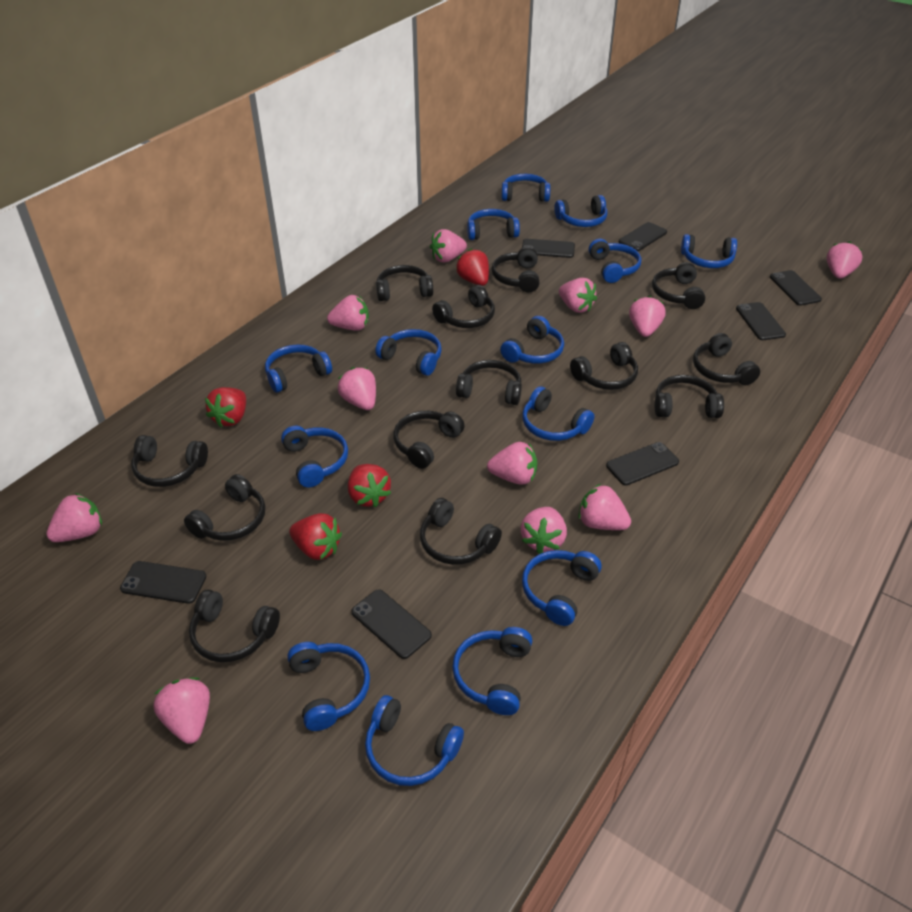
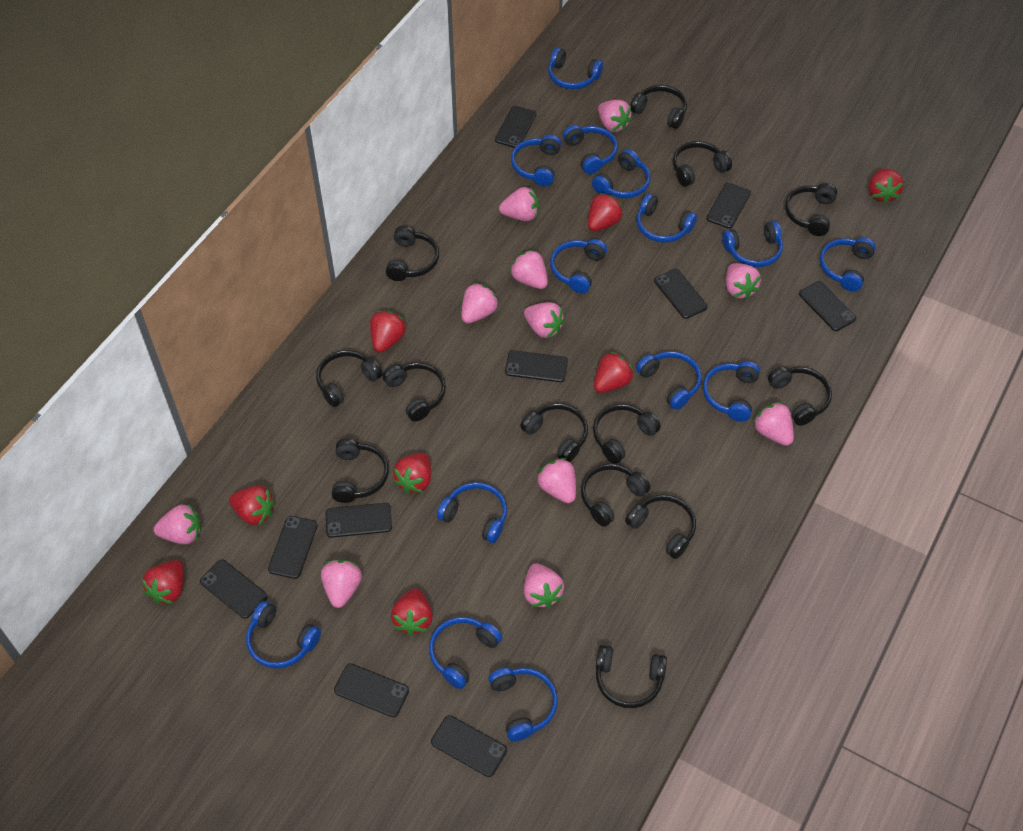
black phone: 7 -> 10
red strawberry: 4 -> 8

